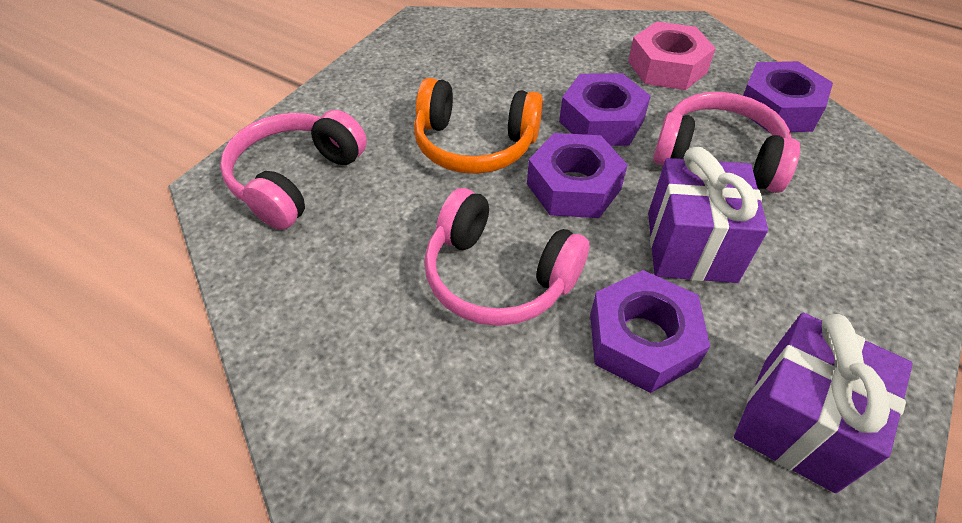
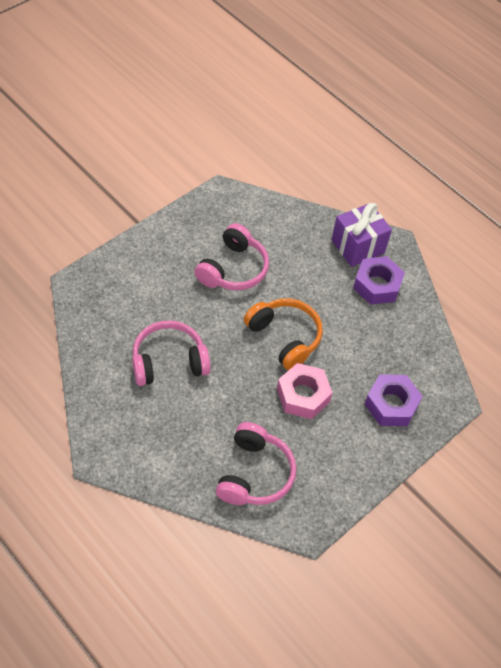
purple gift: 2 -> 1
purple nut: 4 -> 2

